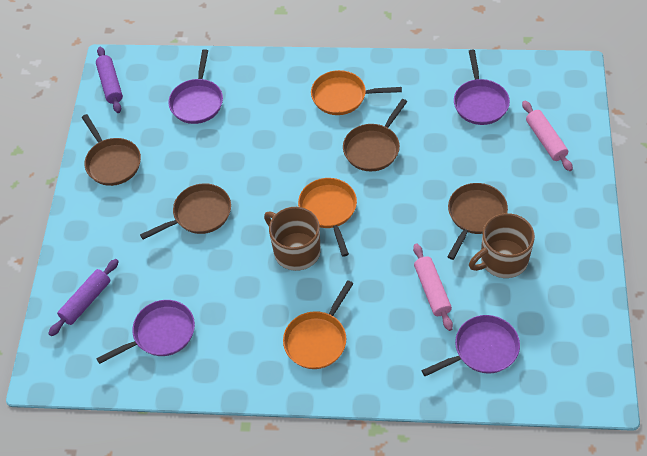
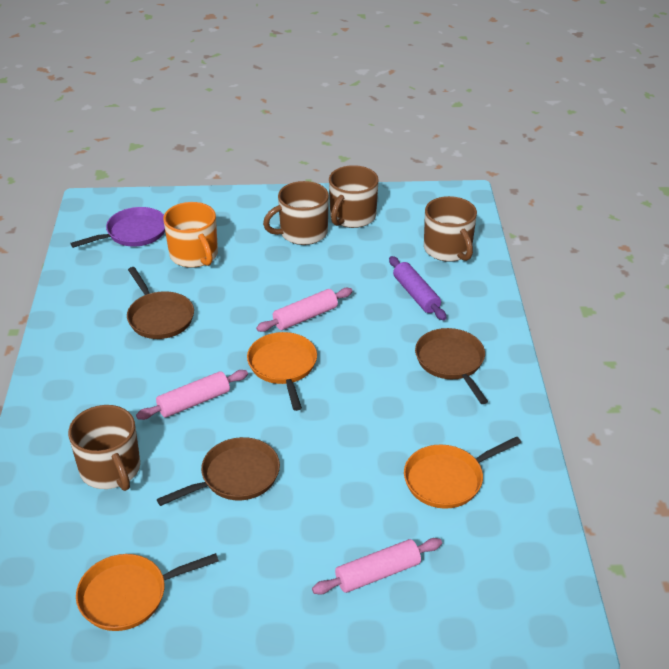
brown mug: 2 -> 4
brown pan: 4 -> 3
orange mug: 0 -> 1
pink rolling pin: 2 -> 3
purple pan: 4 -> 1
purple rolling pin: 2 -> 1

